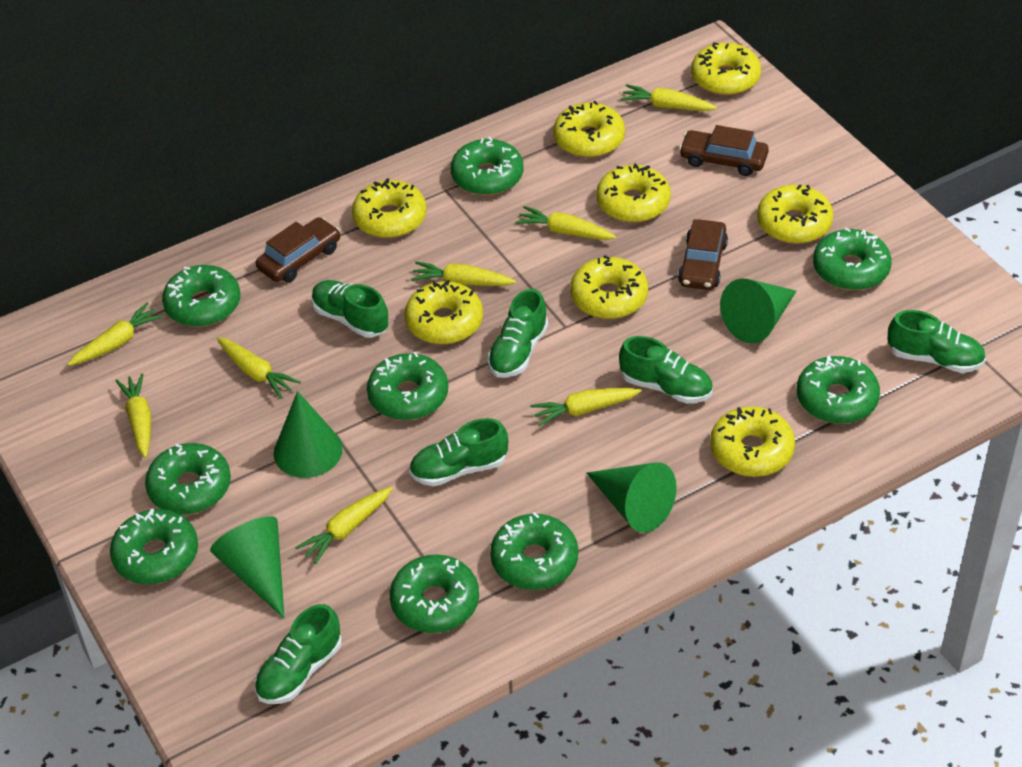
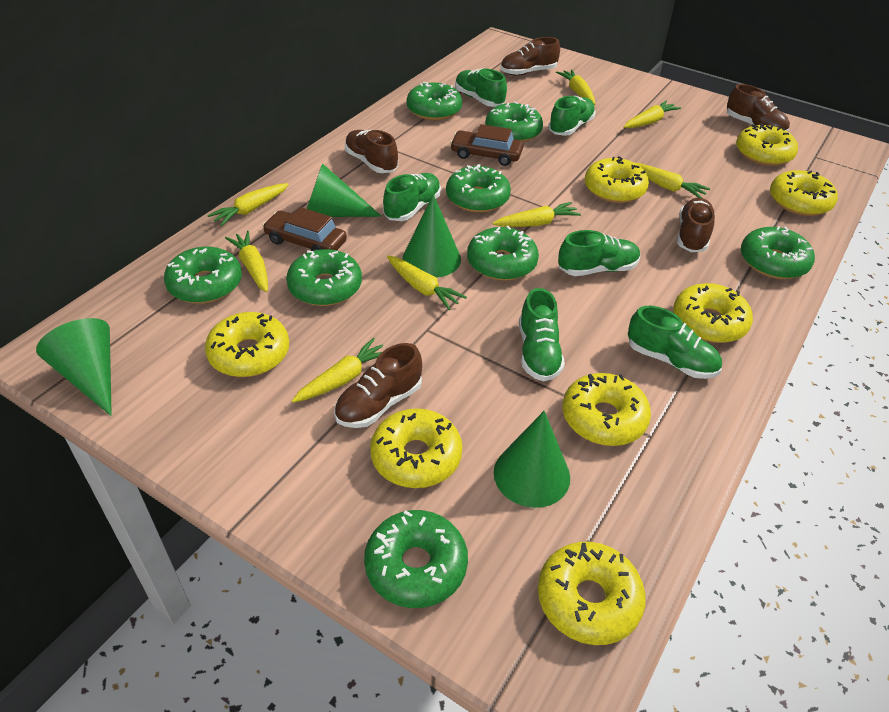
brown car: 3 -> 2
brown shoe: 0 -> 5
green donut: 9 -> 8

